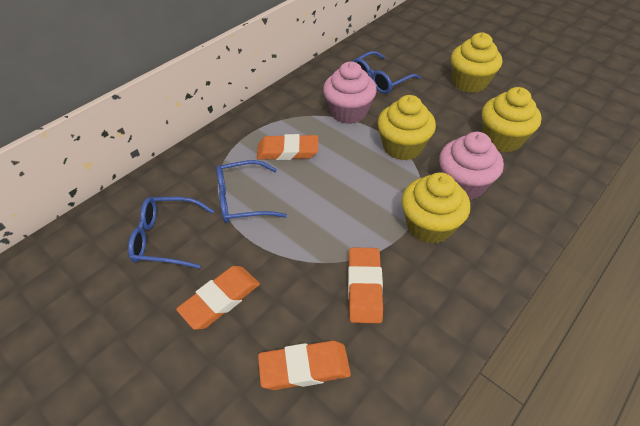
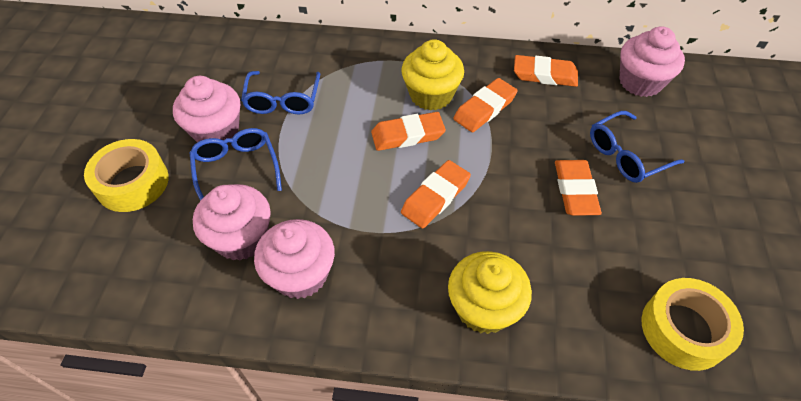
orange eraser: 4 -> 5
pink cupcake: 2 -> 4
yellow cupcake: 4 -> 2
yellow tape: 0 -> 2

